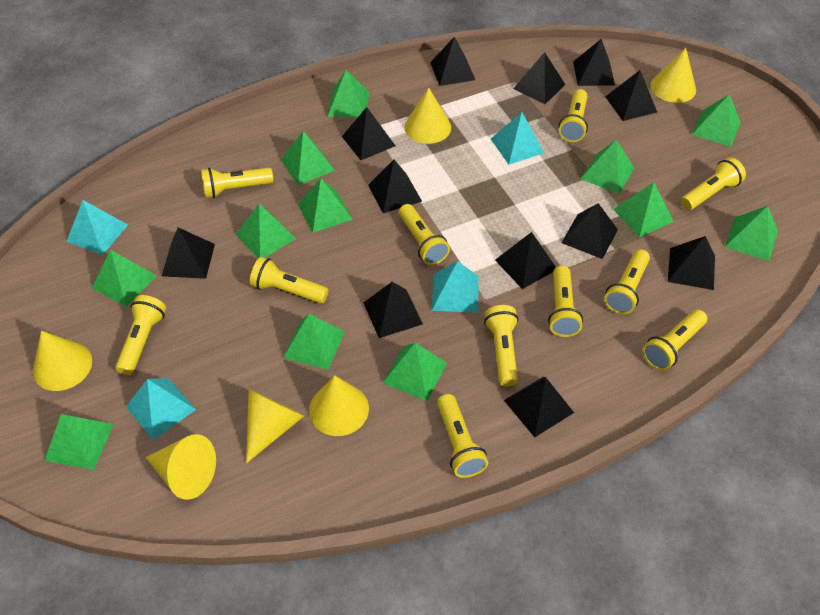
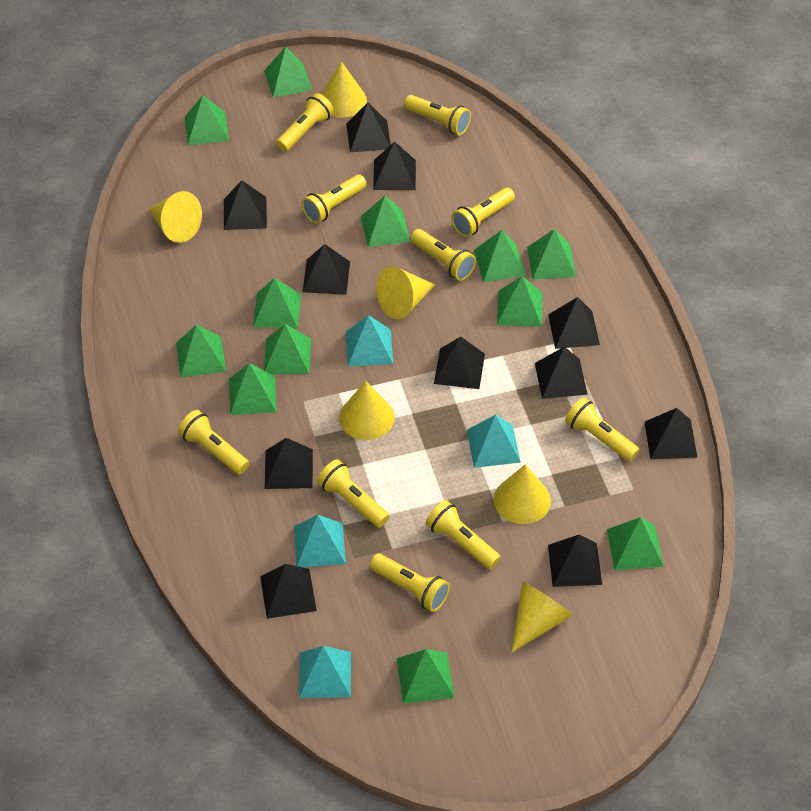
black pyramid: 12 -> 11
yellow flashlight: 11 -> 10

